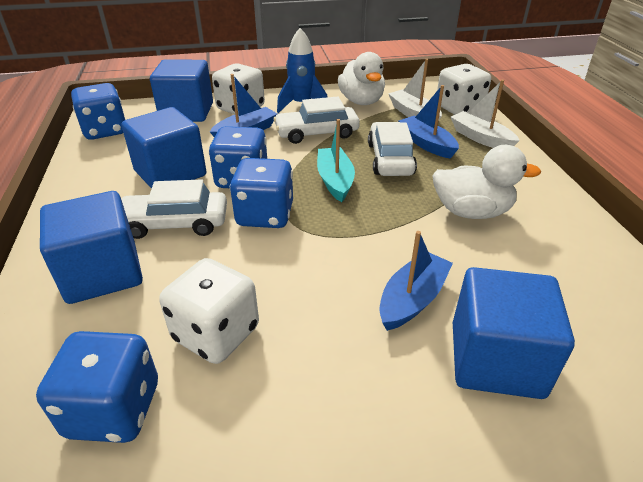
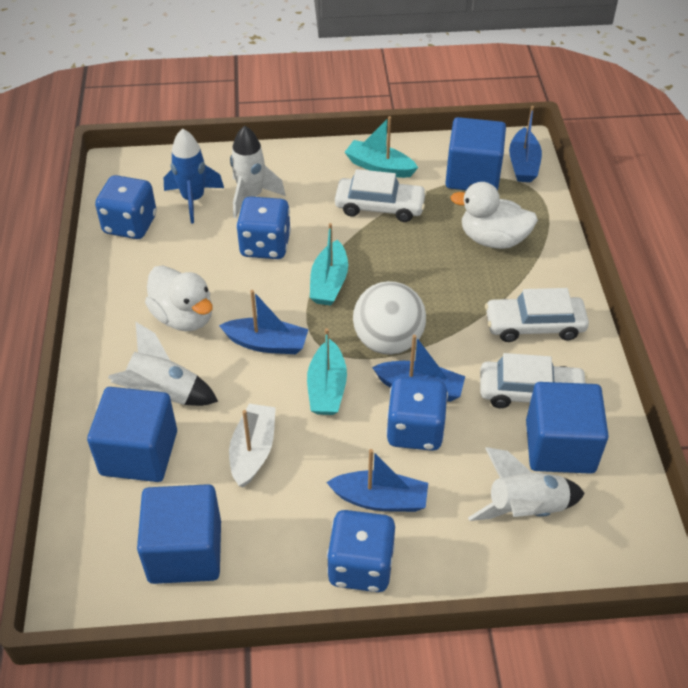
blue boat: 3 -> 4
turquoise boat: 1 -> 3
white ball: 0 -> 1
white boat: 2 -> 1
white dice: 3 -> 0
white rocket: 0 -> 3

